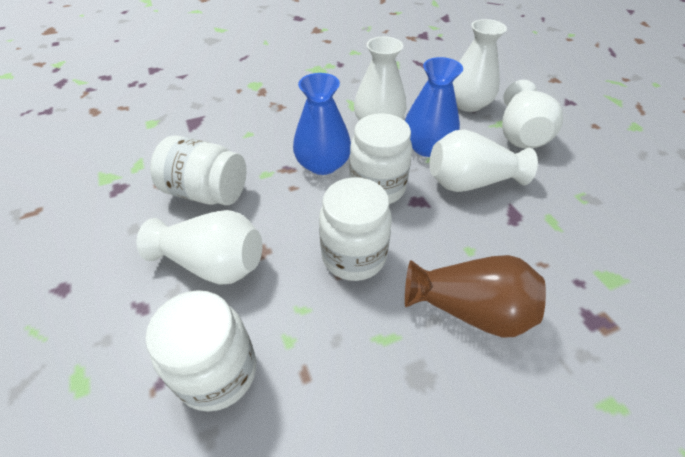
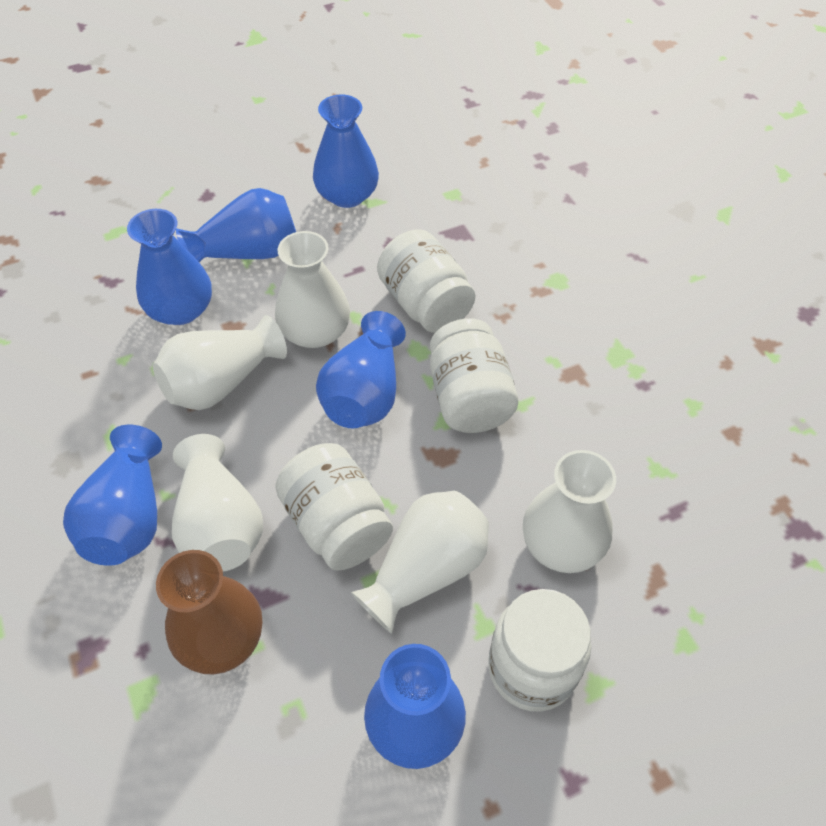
blue vase: 2 -> 6

